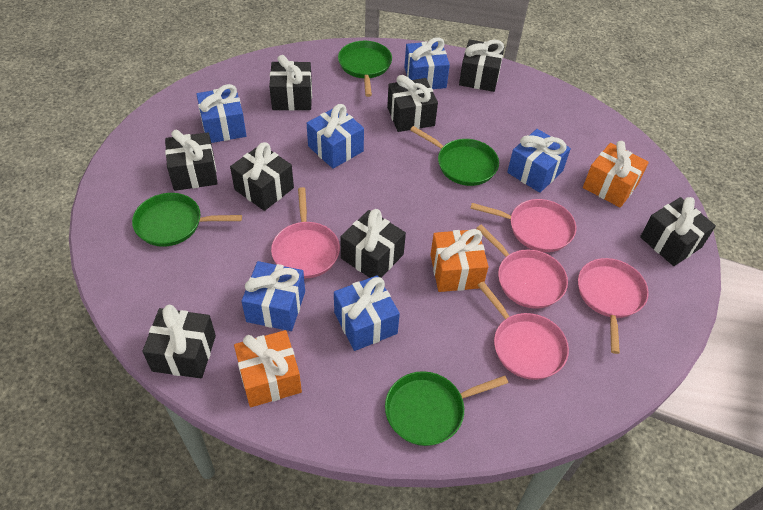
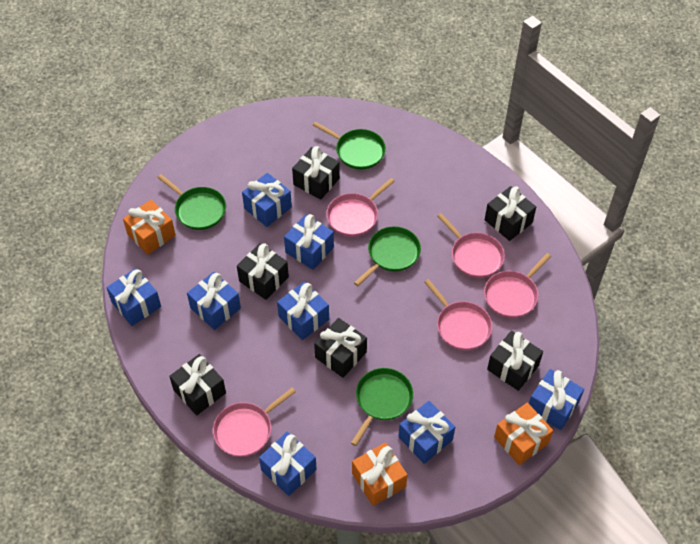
black gift: 8 -> 6
blue gift: 6 -> 8

